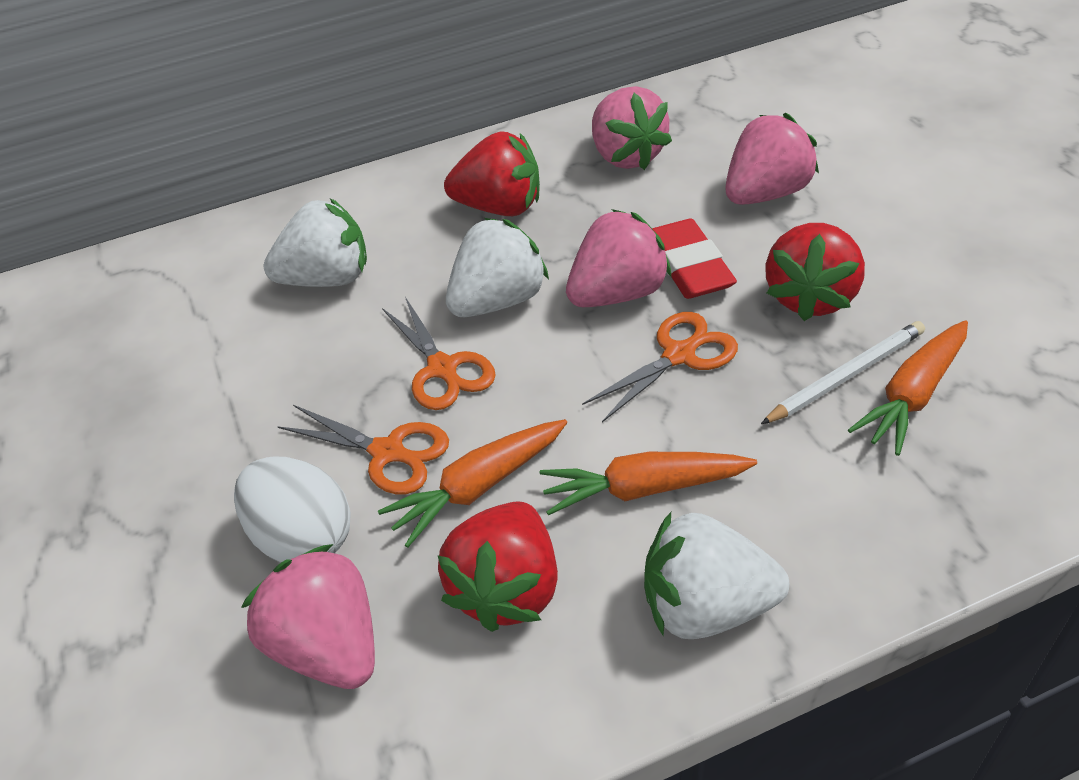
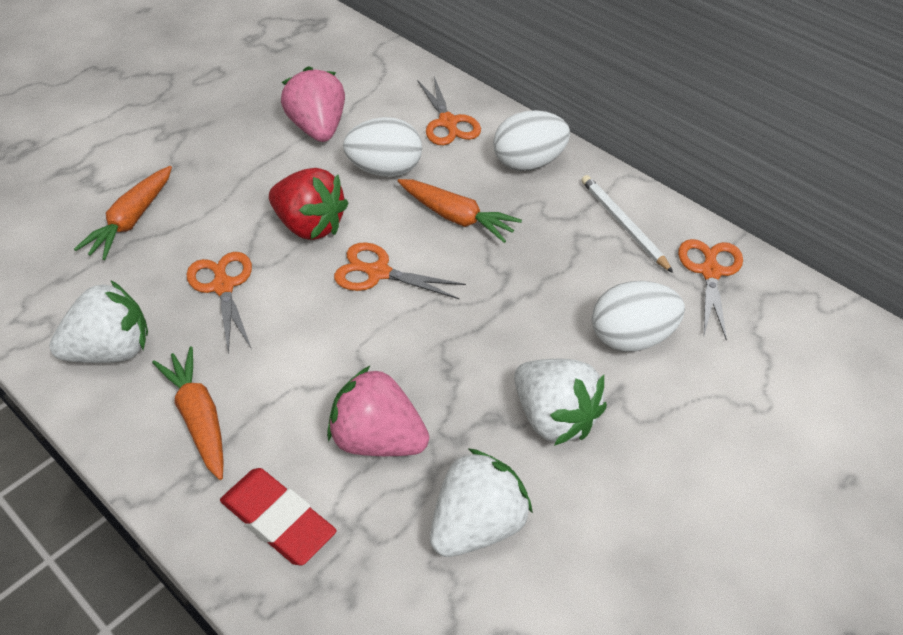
orange scissors: 3 -> 4
pink strawberry: 4 -> 2
red strawberry: 3 -> 1
white egg: 1 -> 3

